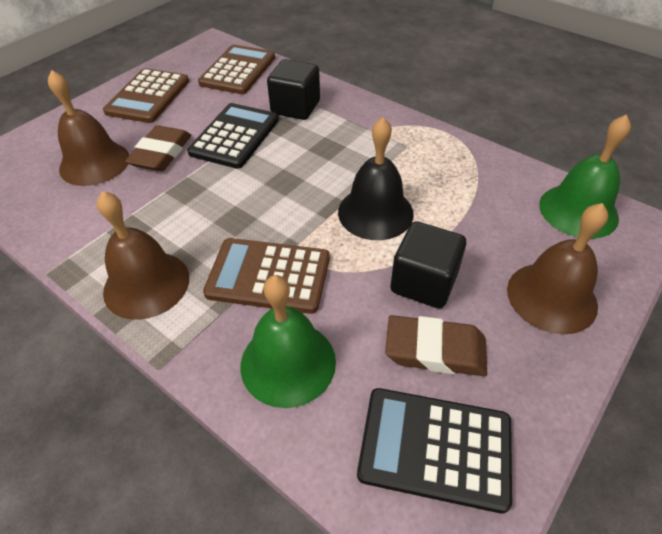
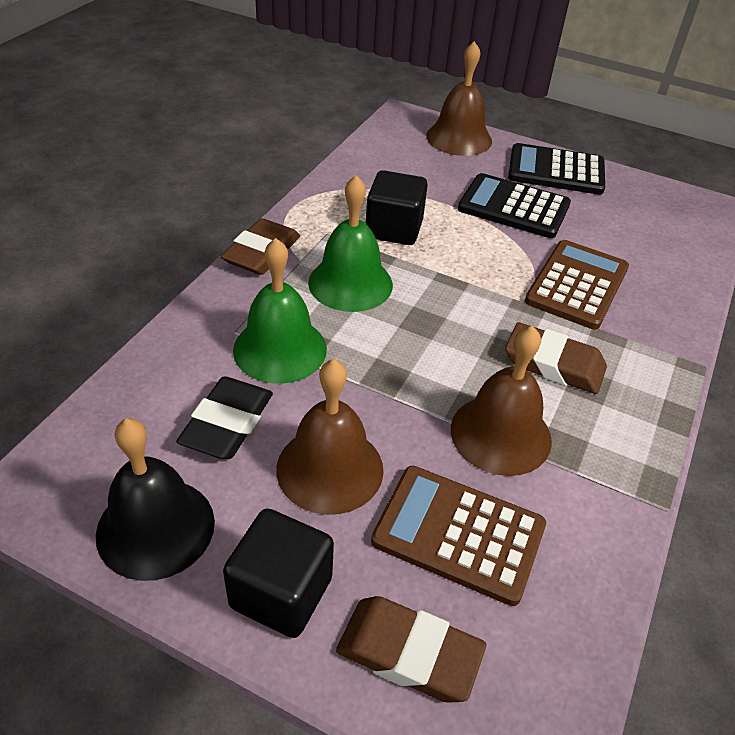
black eraser: 0 -> 1
brown calculator: 3 -> 2
brown eraser: 2 -> 3

